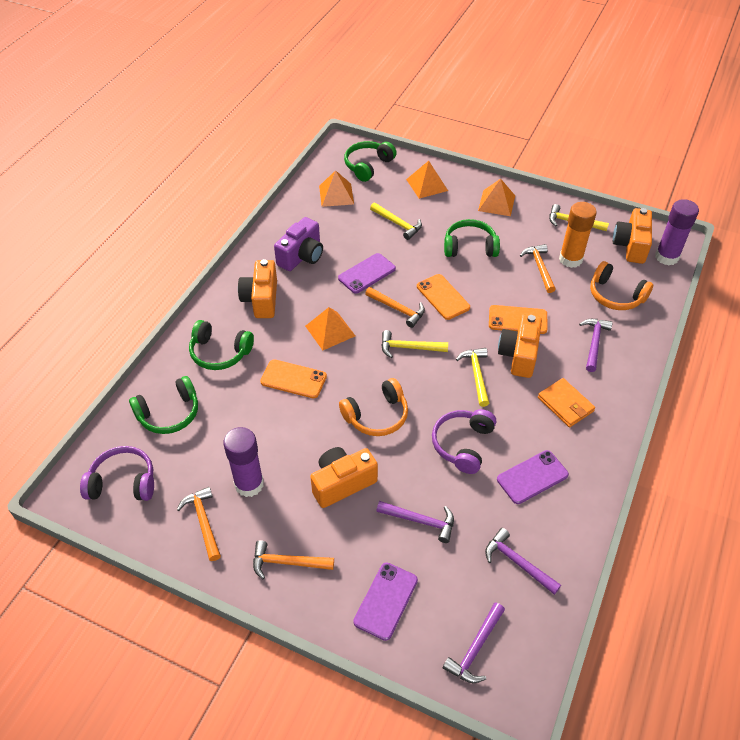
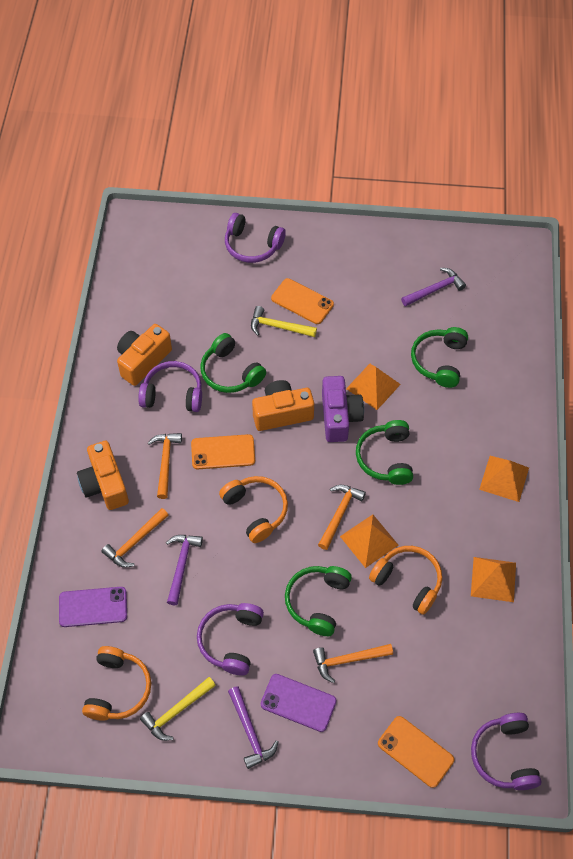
orange camera: 4 -> 3
orange glue stick: 1 -> 0
orange headphones: 2 -> 3
orange wallet: 1 -> 0
purple glue stick: 2 -> 0
purple hammer: 4 -> 3
purple headphones: 2 -> 4
purple phone: 3 -> 2
yellow hammer: 4 -> 2

